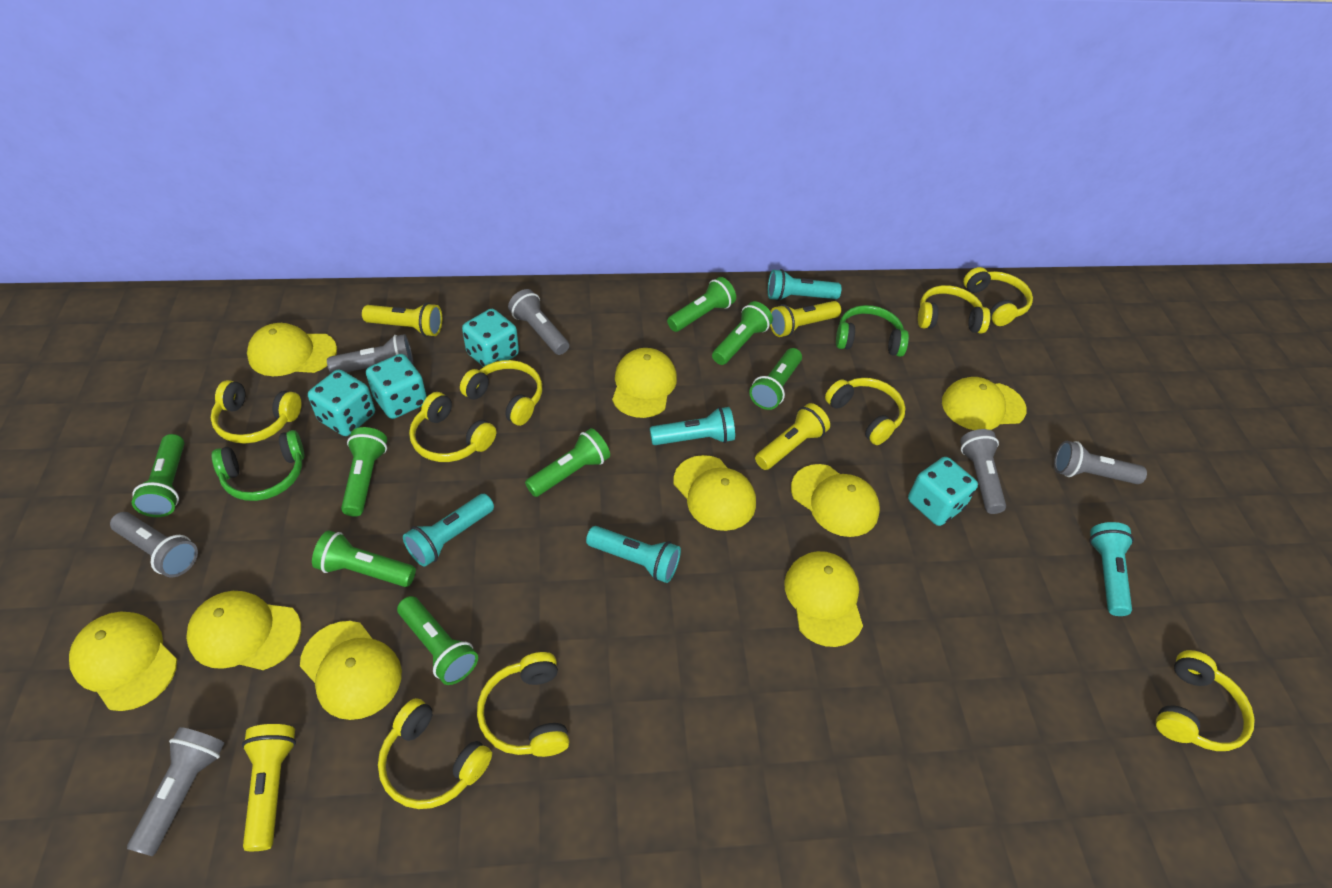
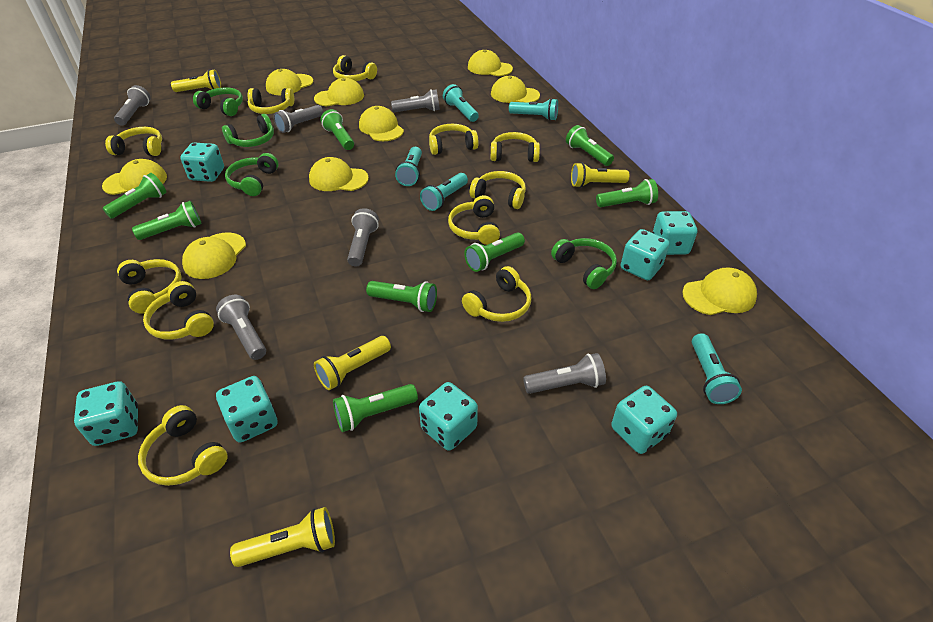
green headphones: 2 -> 4
turquoise dice: 4 -> 7
yellow headphones: 9 -> 11

